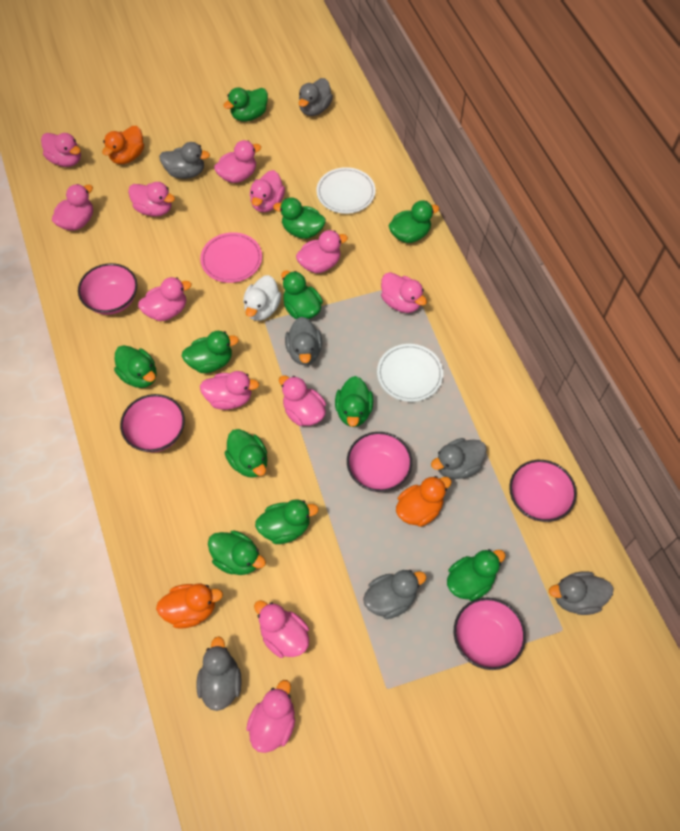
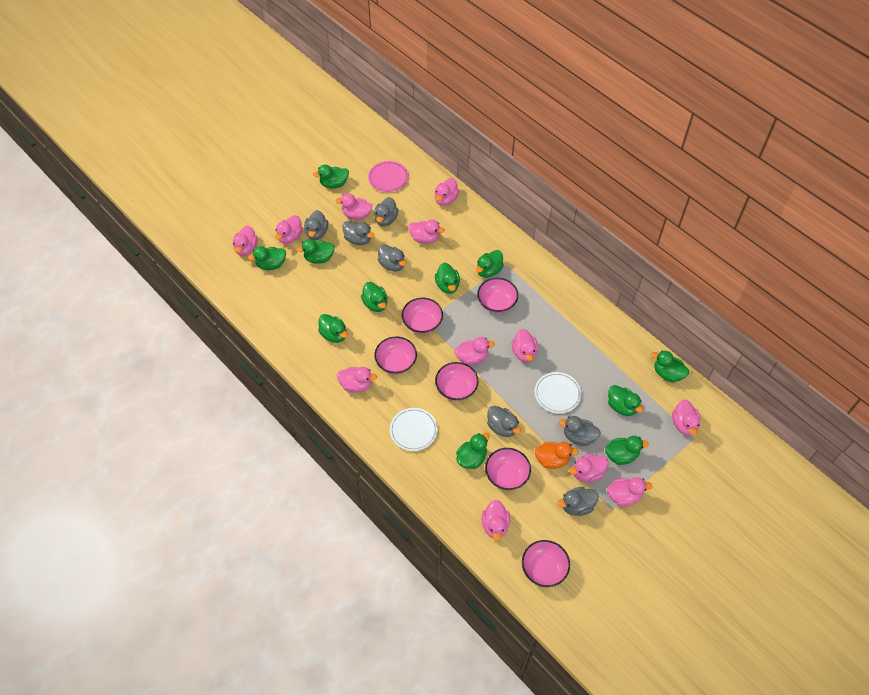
orange duck: 3 -> 1
pink bowl: 5 -> 6
white duck: 1 -> 0

